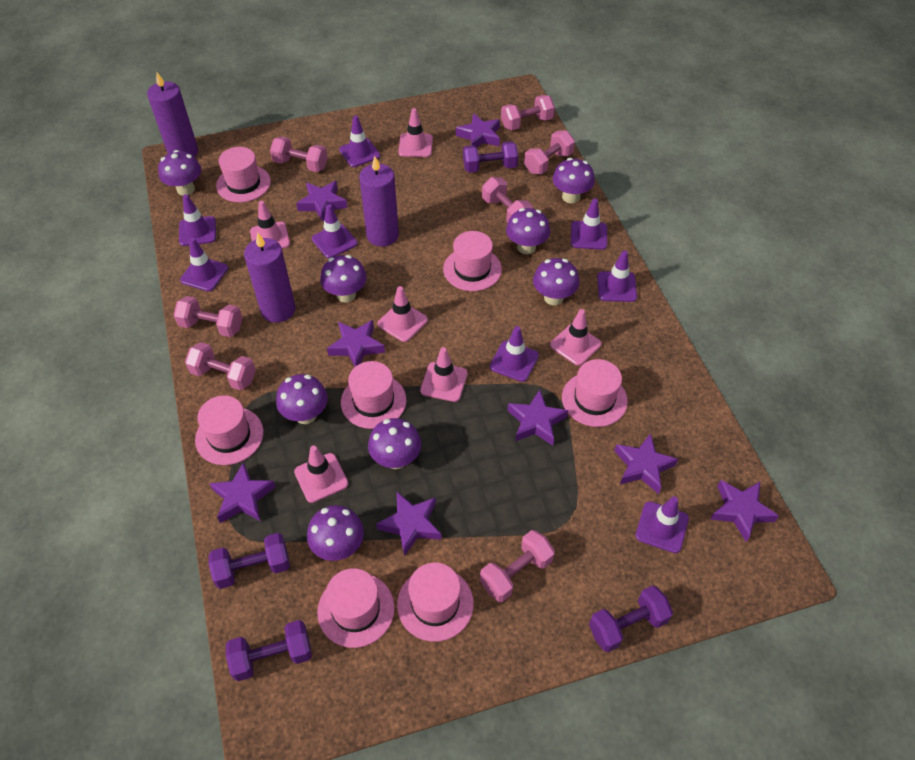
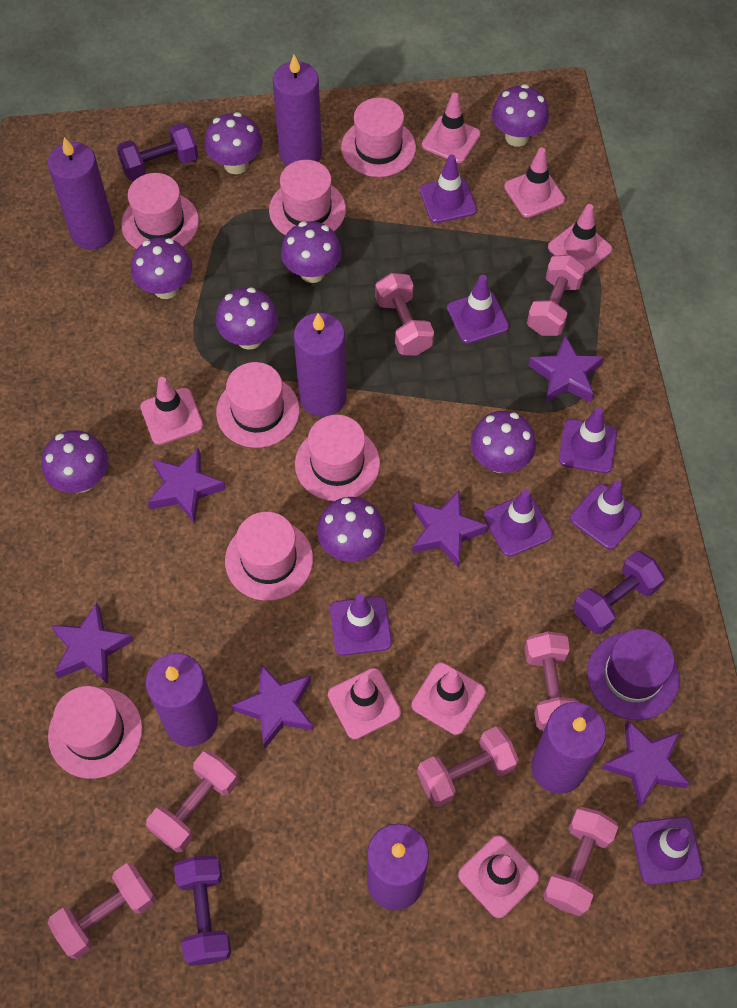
pink traffic cone: 6 -> 7
purple candle: 3 -> 6
purple dumbbell: 4 -> 3
purple hat: 0 -> 1
purple star: 8 -> 6
purple traffic cone: 8 -> 7

